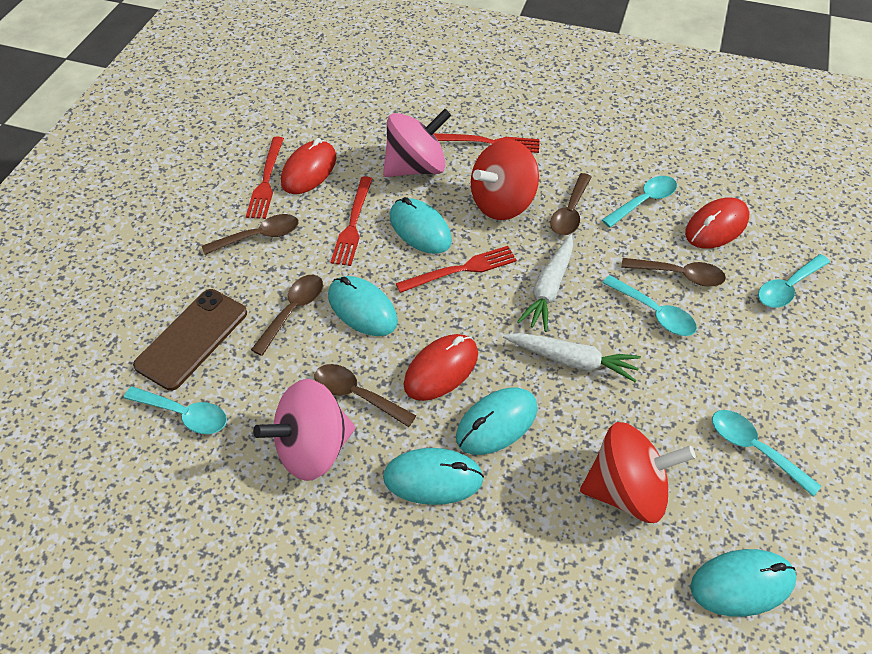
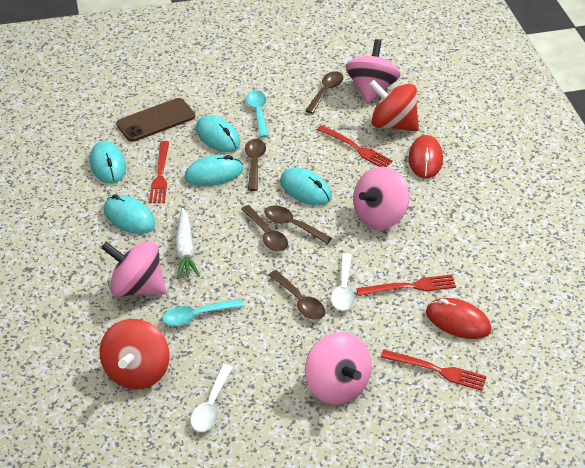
pink spinning top: 2 -> 4
red mouse: 3 -> 2
turquoise spoon: 5 -> 2
white carrot: 2 -> 1
white spoon: 0 -> 2

